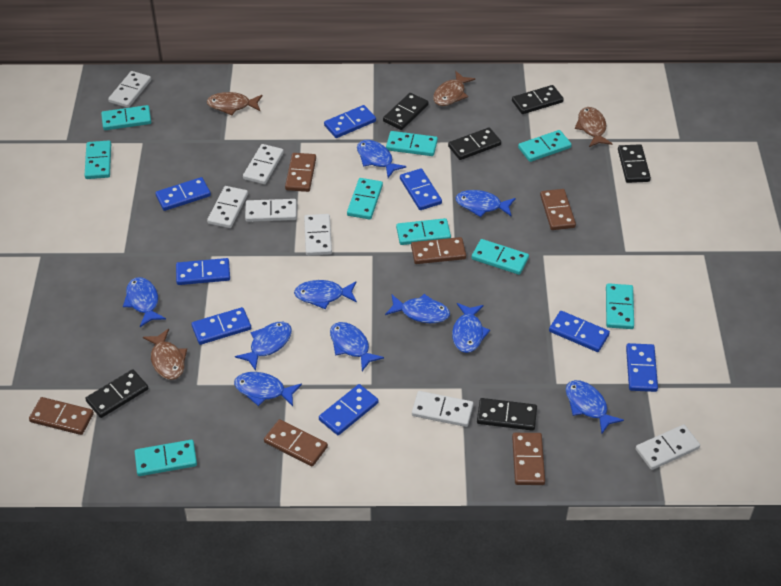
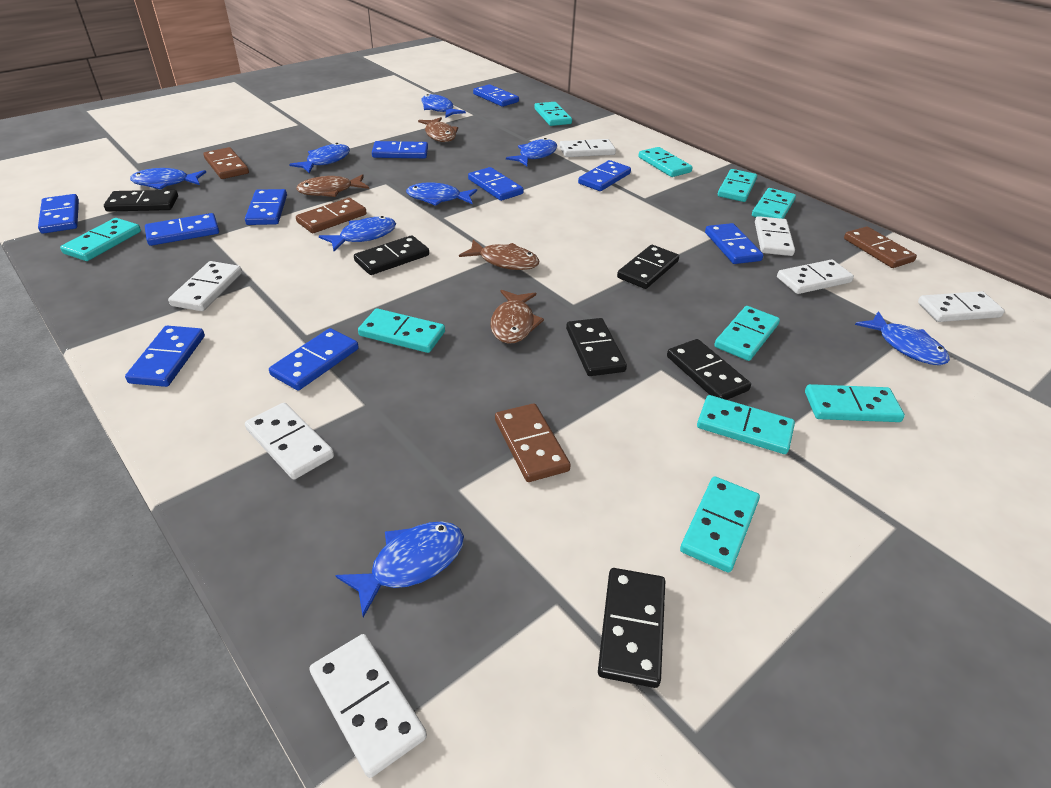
blue domino: 8 -> 10
blue fish: 10 -> 8
brown domino: 6 -> 4
turquoise domino: 9 -> 10

